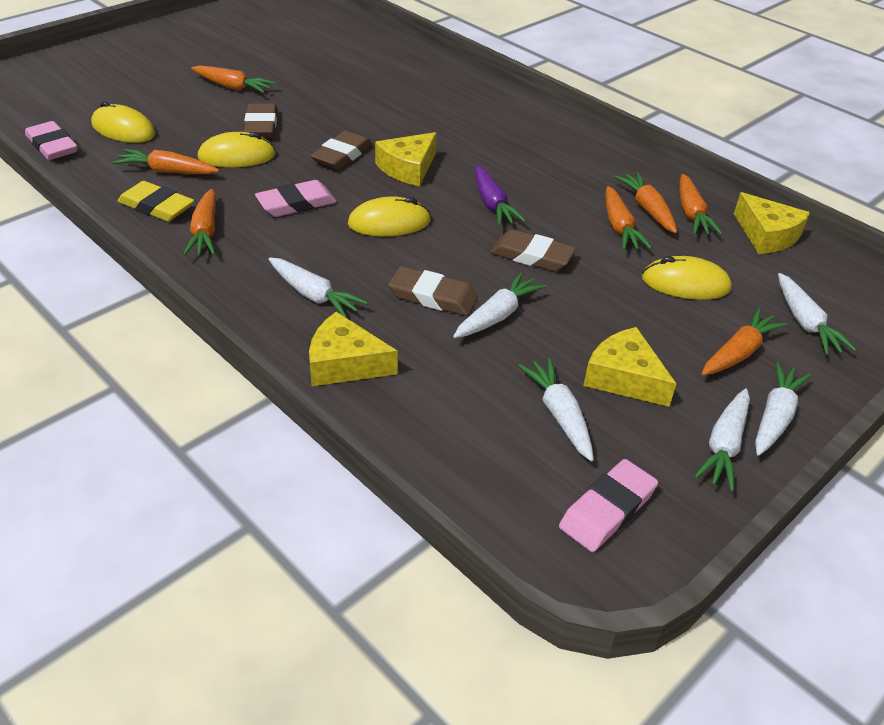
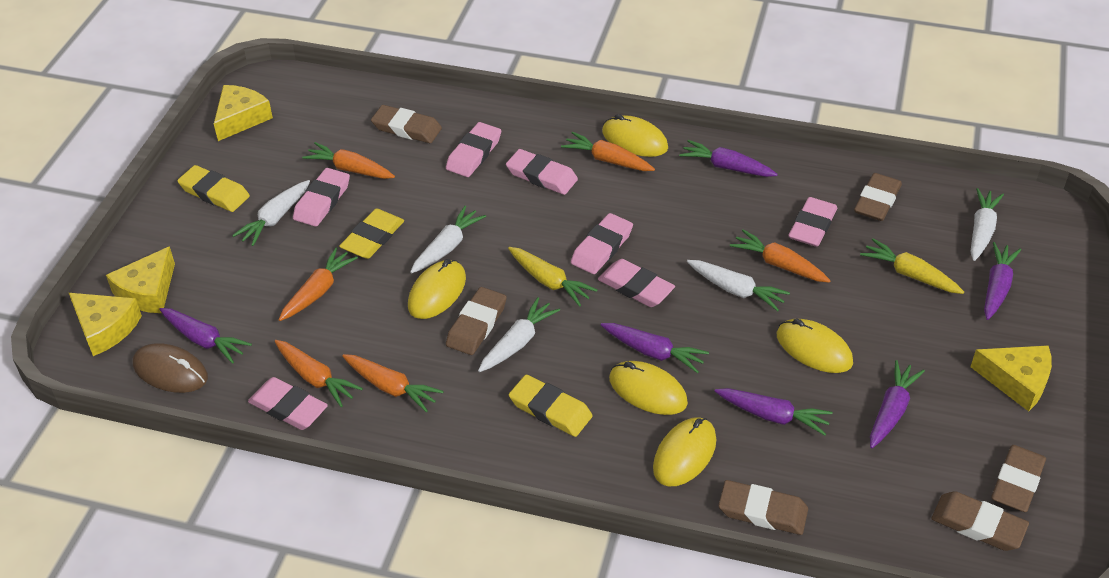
brown eraser: 4 -> 6
brown mouse: 0 -> 1
orange carrot: 7 -> 6
pink eraser: 3 -> 7
purple carrot: 1 -> 6
white carrot: 6 -> 5
yellow carrot: 0 -> 2
yellow eraser: 1 -> 3
yellow mouse: 4 -> 5

